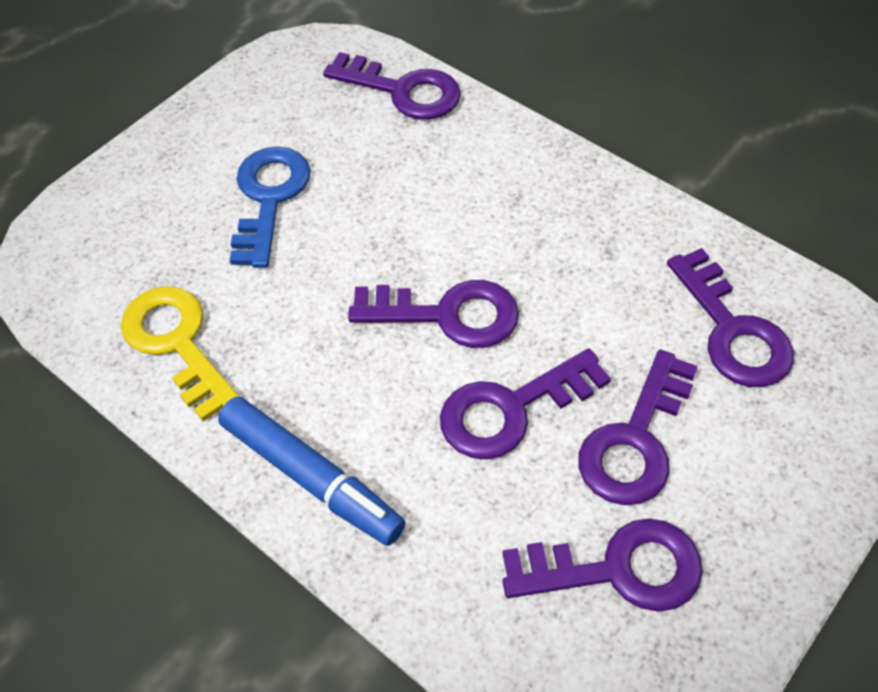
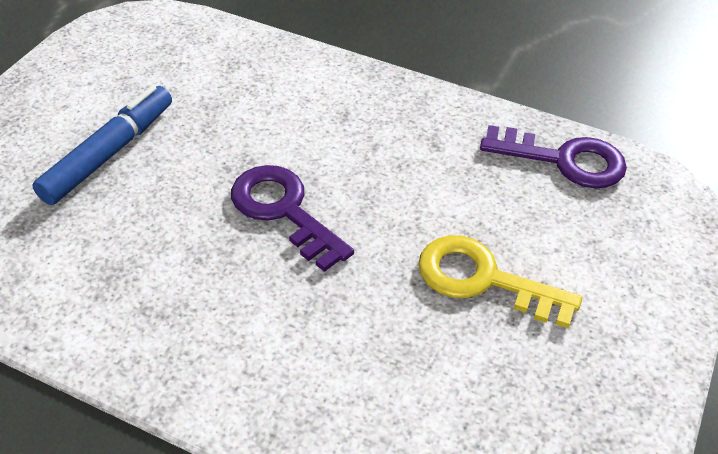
blue key: 1 -> 0
purple key: 6 -> 2

